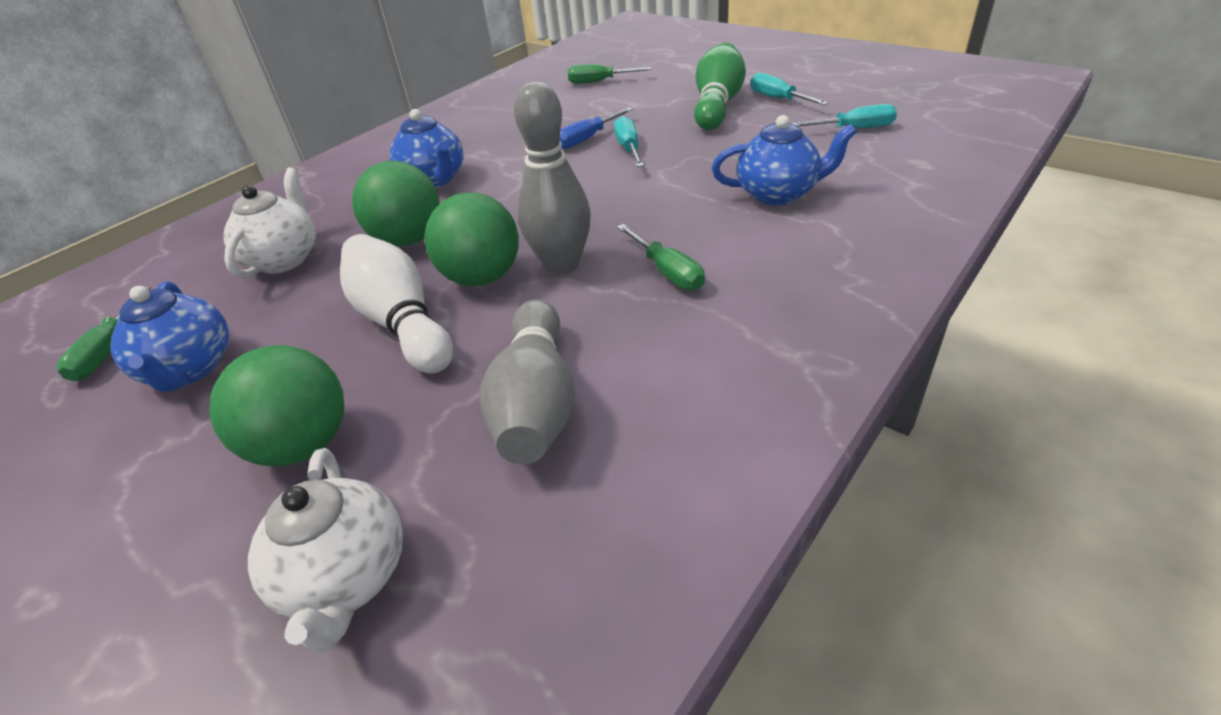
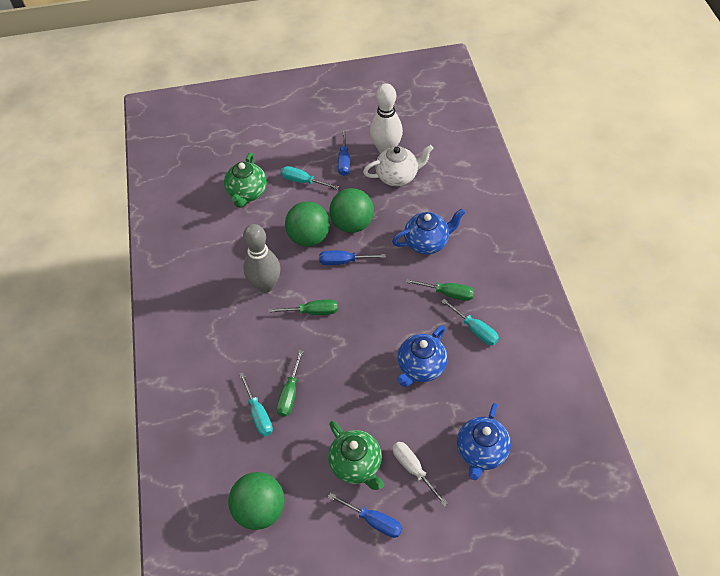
blue screwdriver: 1 -> 3
green bowling pin: 1 -> 0
green teapot: 0 -> 2
grey bowling pin: 2 -> 1
white screwdriver: 0 -> 1
white teapot: 2 -> 1

